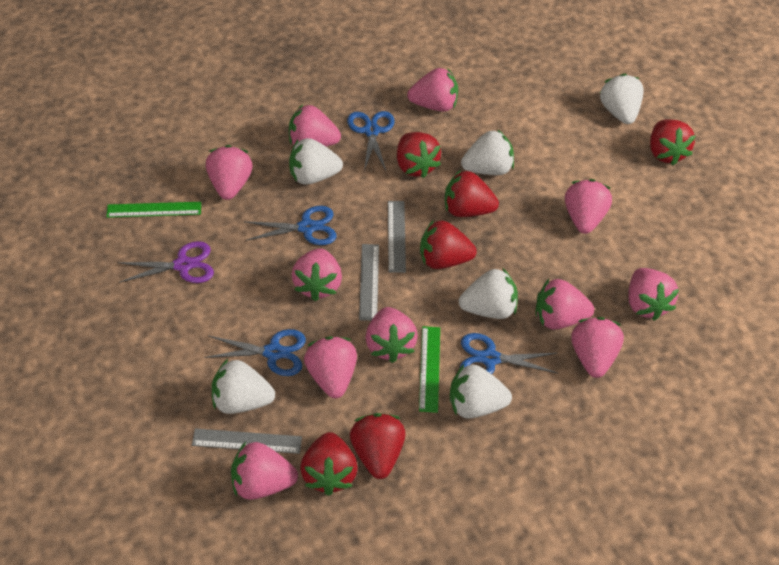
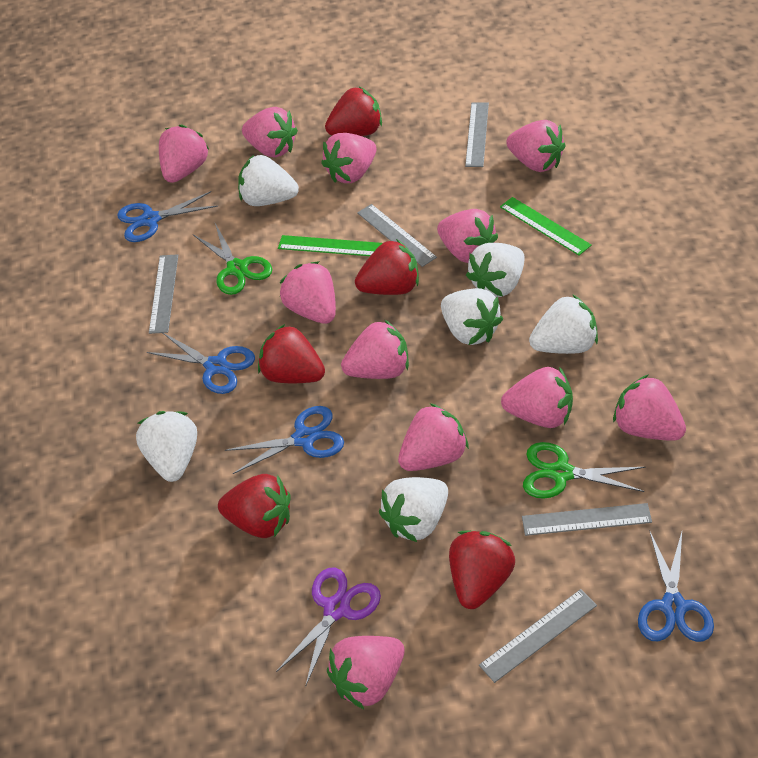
green scissors: 0 -> 2
grey ruler: 3 -> 5
red strawberry: 6 -> 5

